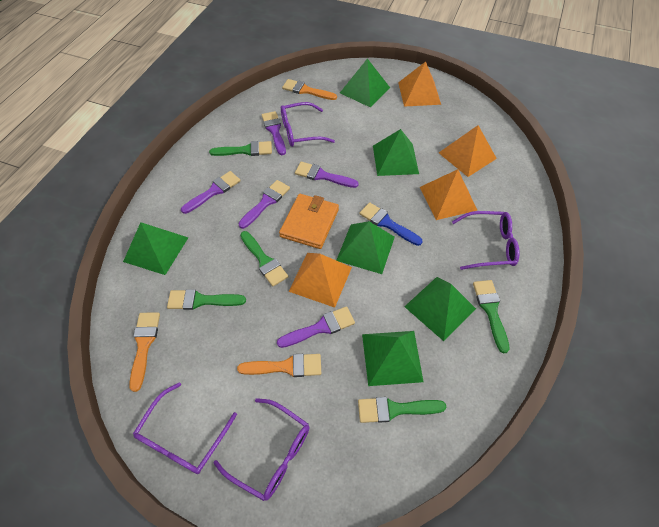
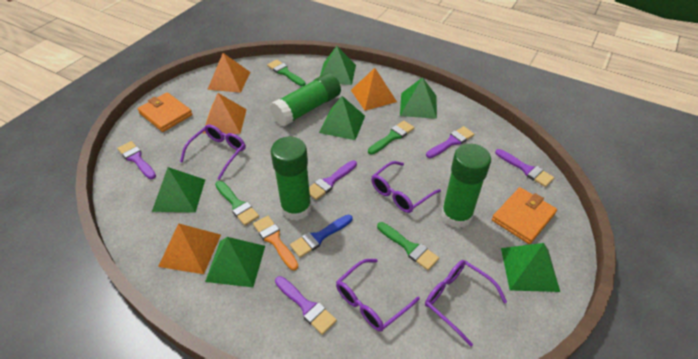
green brush: 5 -> 4
green glue stick: 0 -> 3
orange brush: 3 -> 1
orange wallet: 1 -> 2

